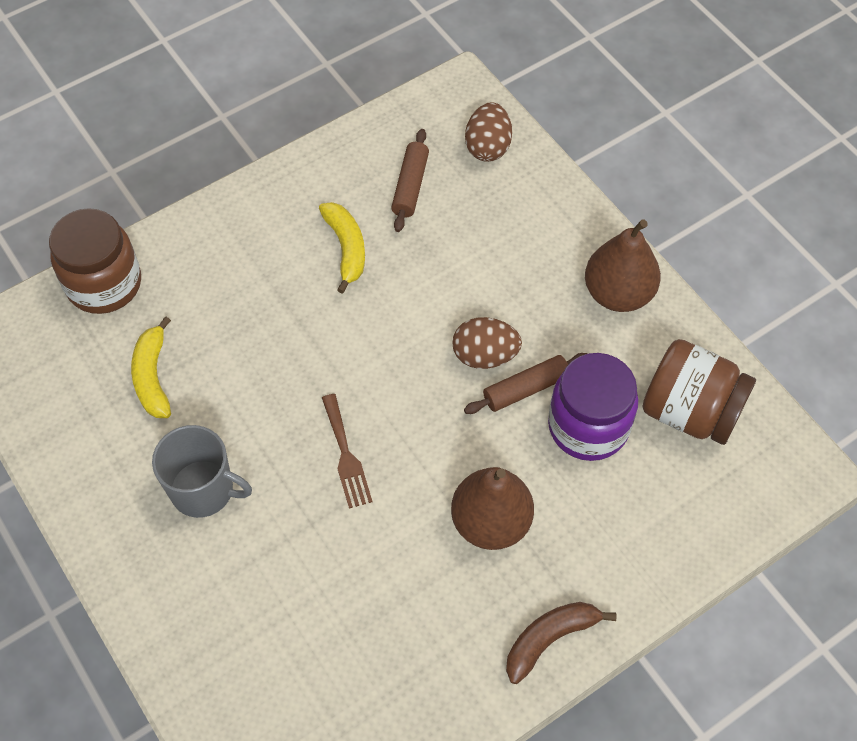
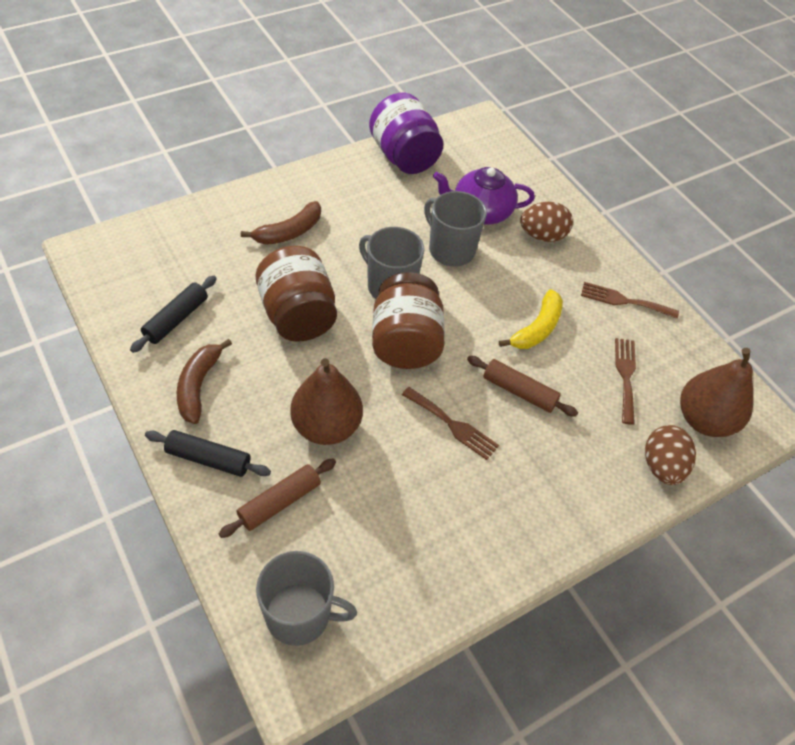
black rolling pin: 0 -> 2
brown banana: 1 -> 2
brown fork: 1 -> 3
grey mug: 1 -> 3
purple teapot: 0 -> 1
yellow banana: 2 -> 1

